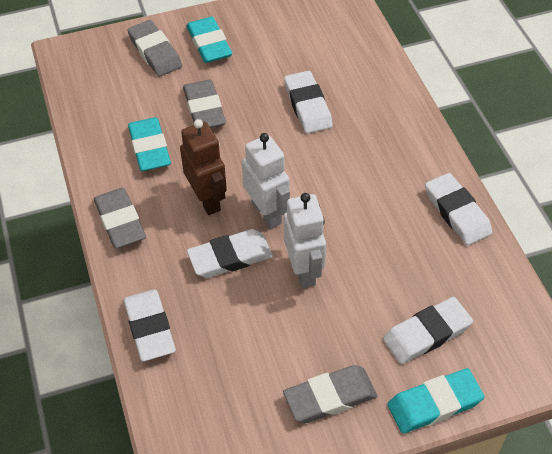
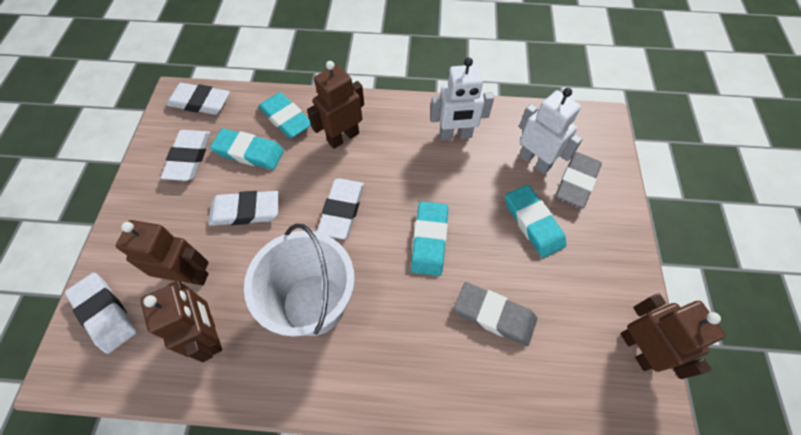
brown robot: 1 -> 4
grey eraser: 4 -> 2
turquoise eraser: 3 -> 4
white bucket: 0 -> 1

